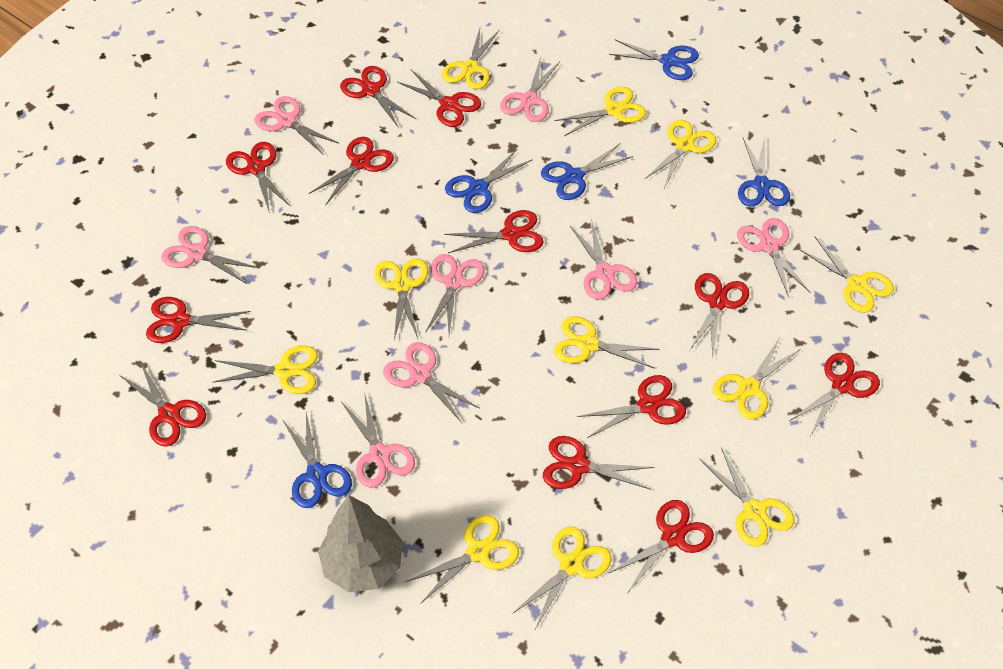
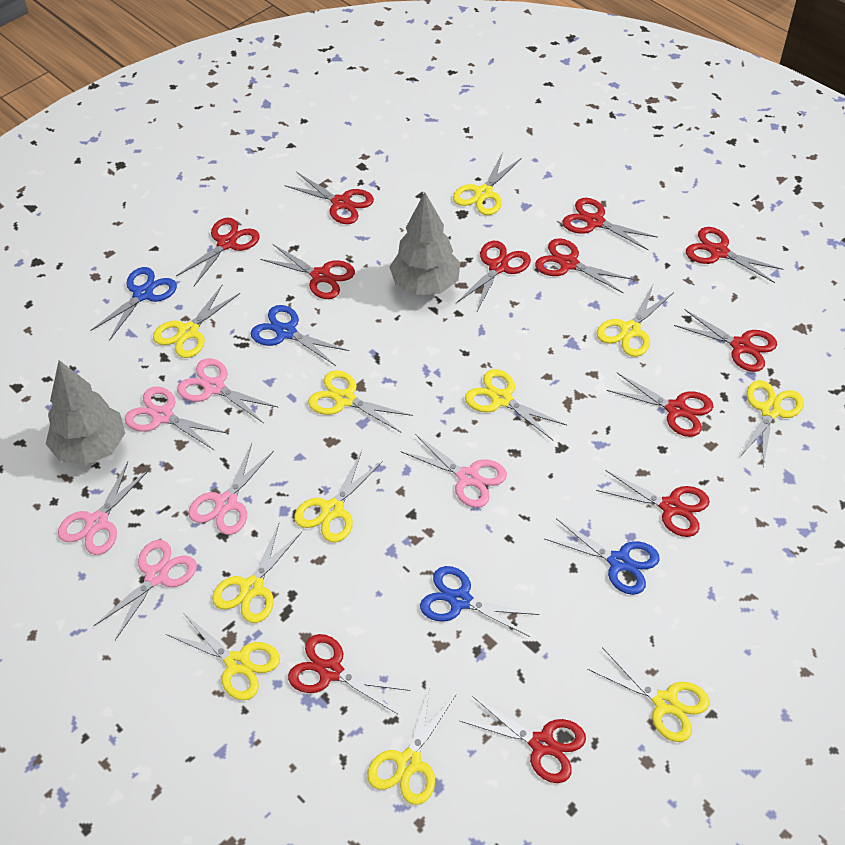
blue scissors: 5 -> 4
grey tree: 1 -> 2
pink scissors: 8 -> 6

